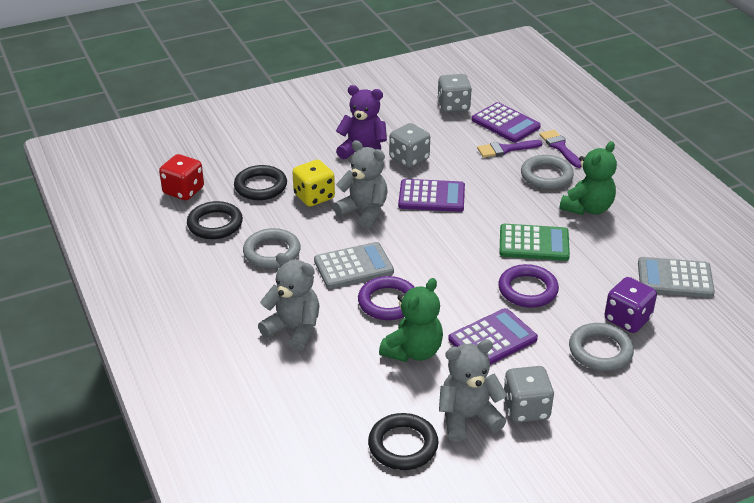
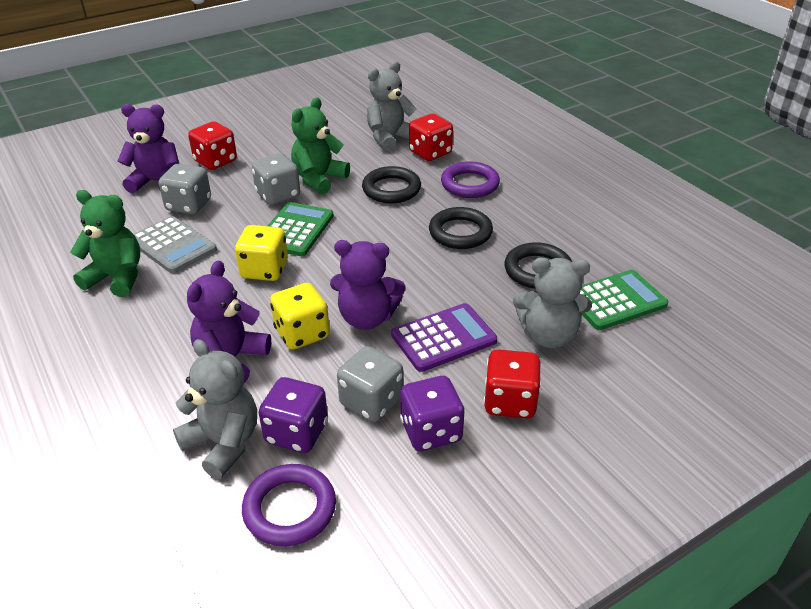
green calculator: 1 -> 2
grey calculator: 2 -> 1
grey ring: 3 -> 0
purple brush: 2 -> 0
purple calculator: 3 -> 1
purple dice: 1 -> 2
purple teddy bear: 1 -> 3
red dice: 1 -> 3
yellow dice: 1 -> 2

